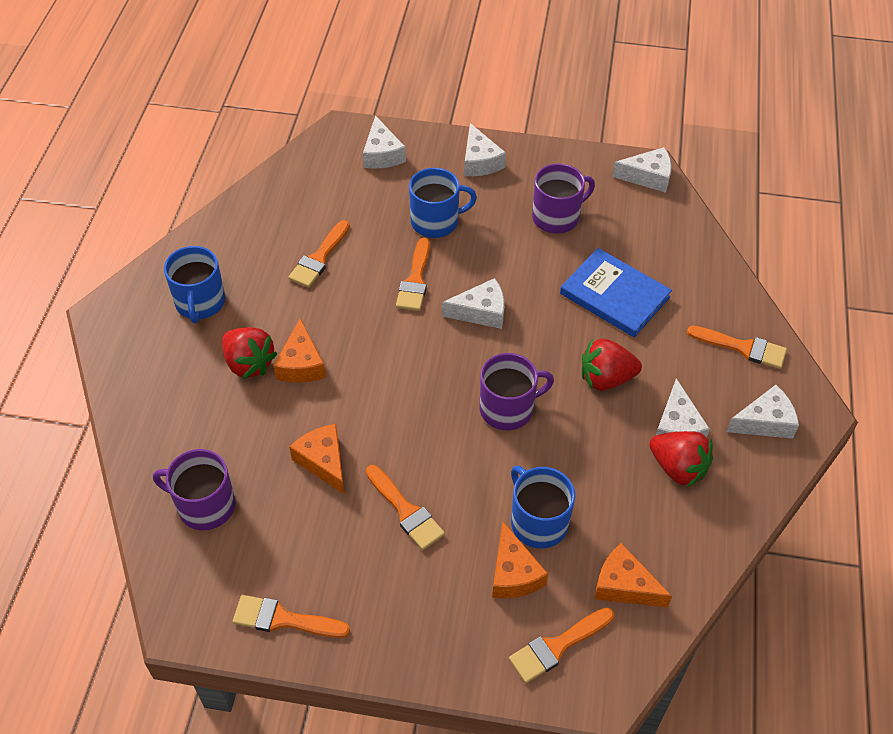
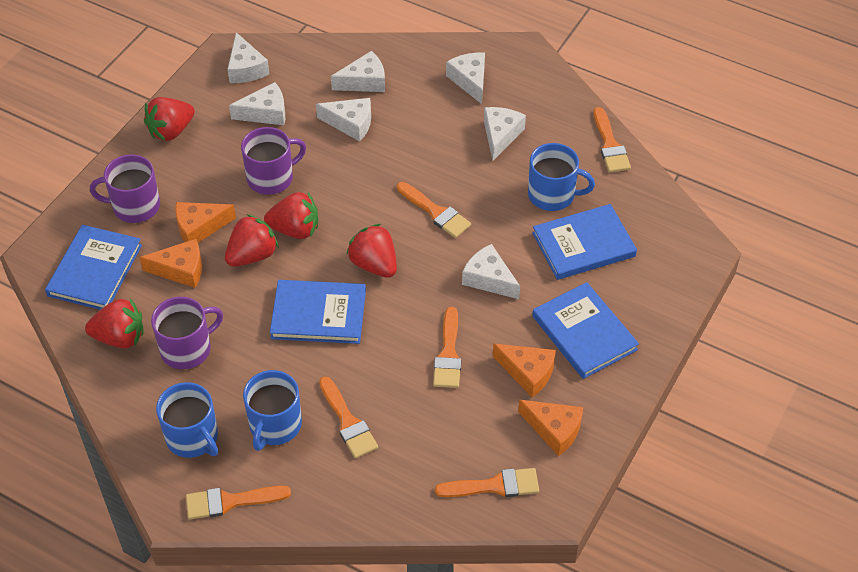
blue book: 1 -> 4
red strawberry: 3 -> 5
white cheese: 6 -> 7

